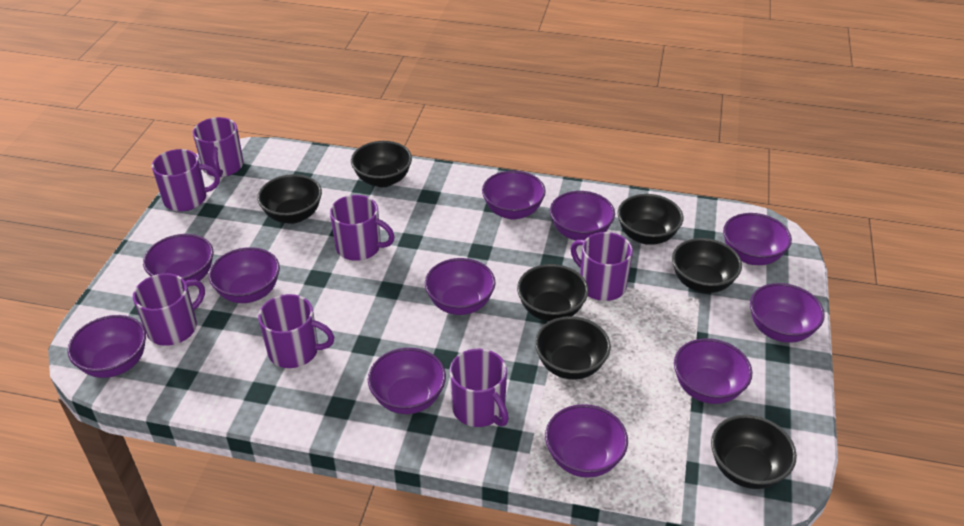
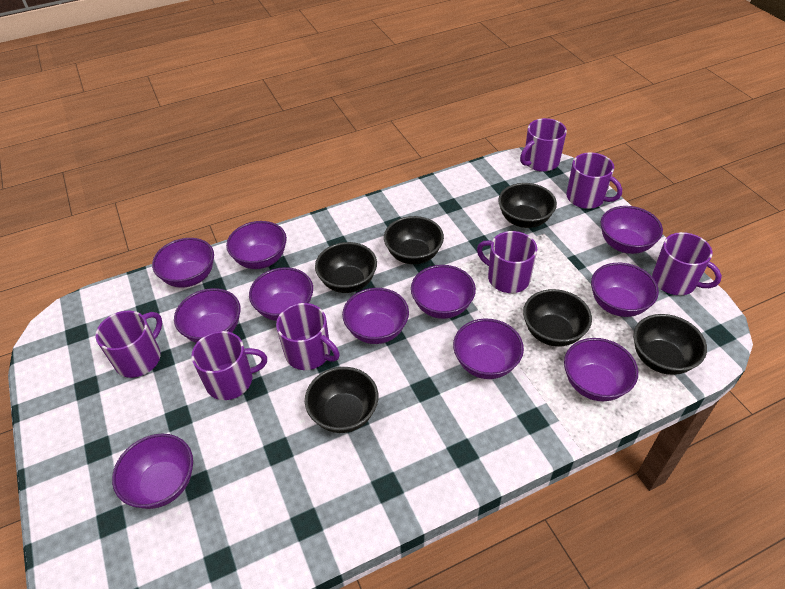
black bowl: 7 -> 6

